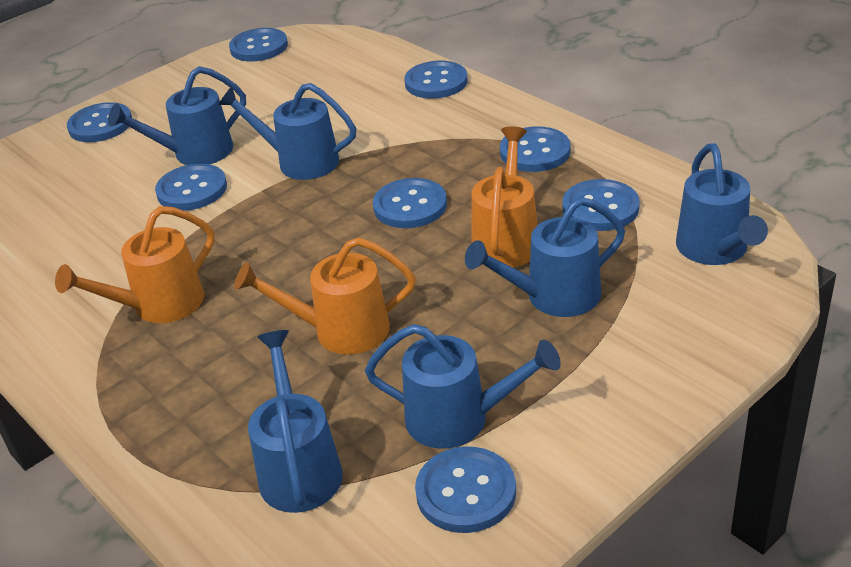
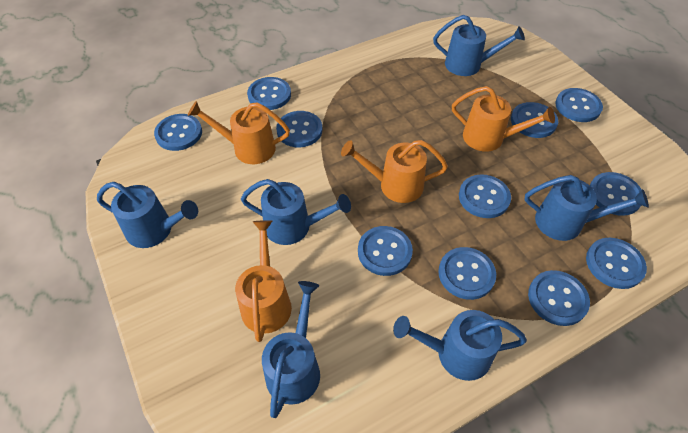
blue button: 8 -> 11
orange watering can: 3 -> 4

